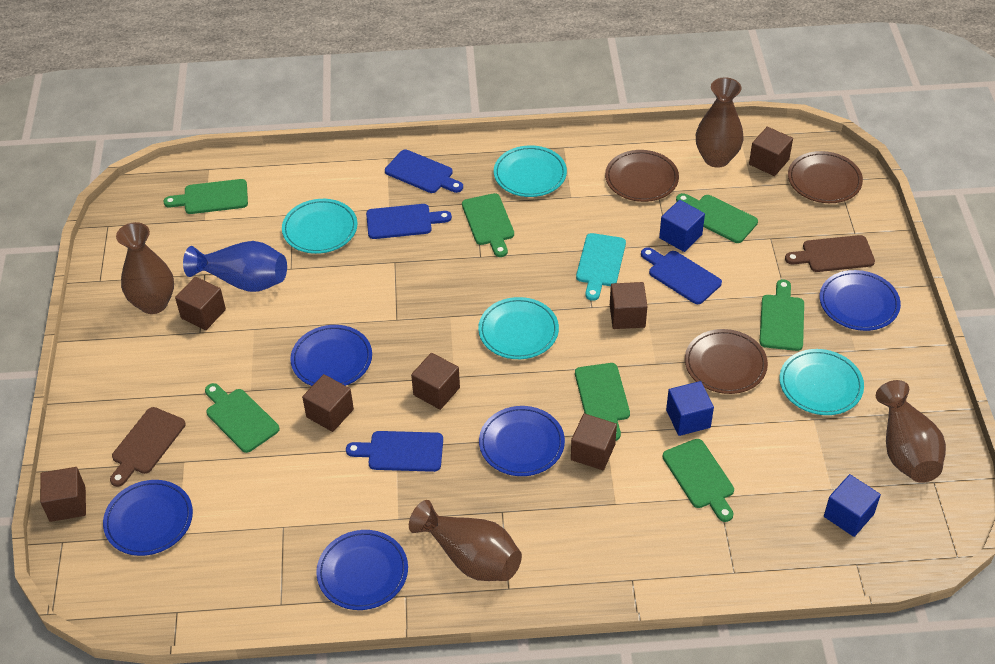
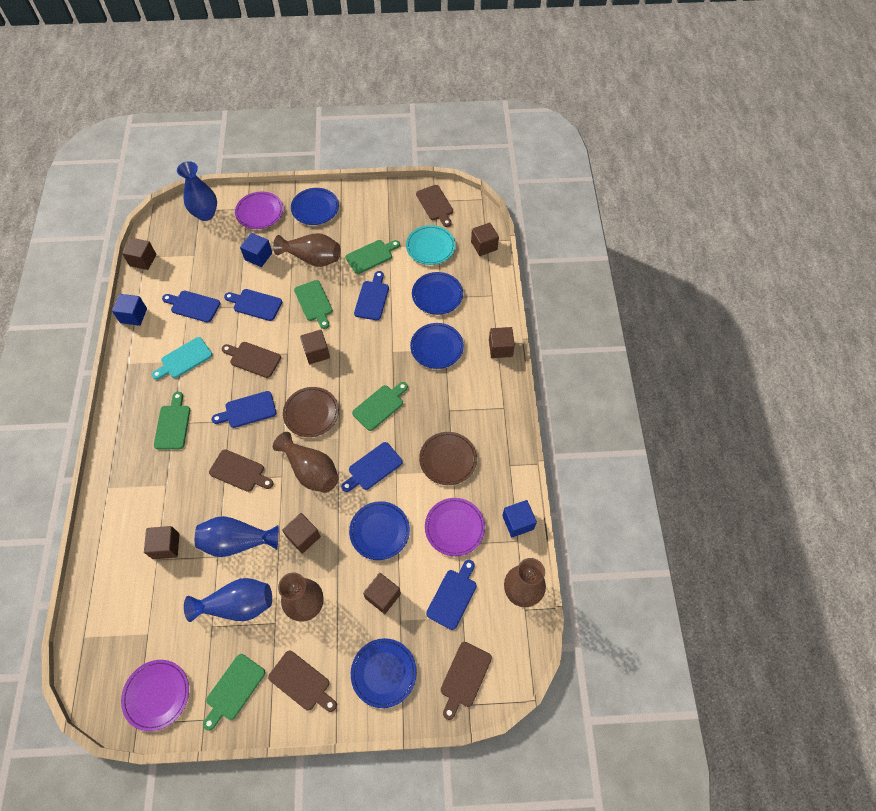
blue cutting board: 4 -> 6
blue vase: 1 -> 3
brown cutting board: 2 -> 5
brown plate: 3 -> 2
green cutting board: 7 -> 5
purple plate: 0 -> 3
turquoise plate: 4 -> 1

